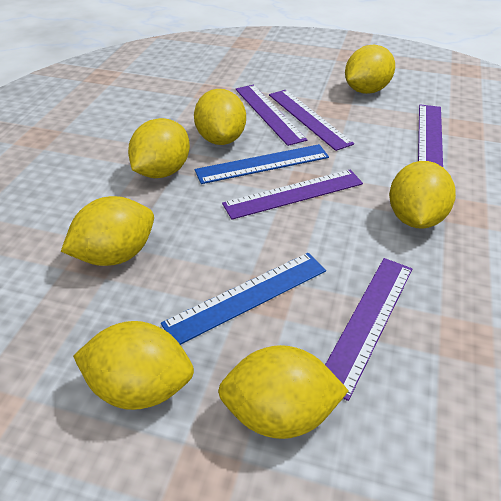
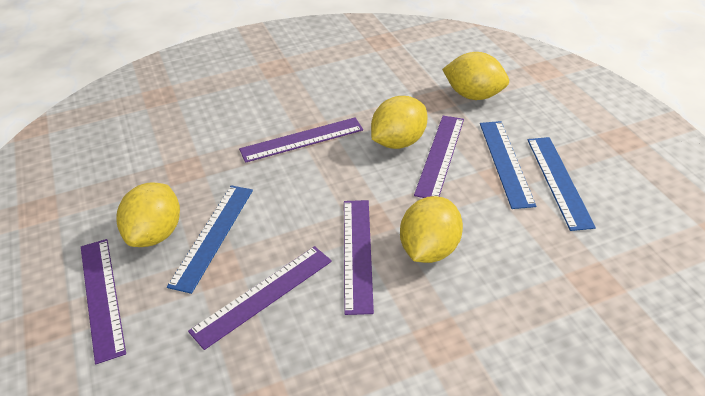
blue ruler: 2 -> 3
yellow lemon: 7 -> 4

